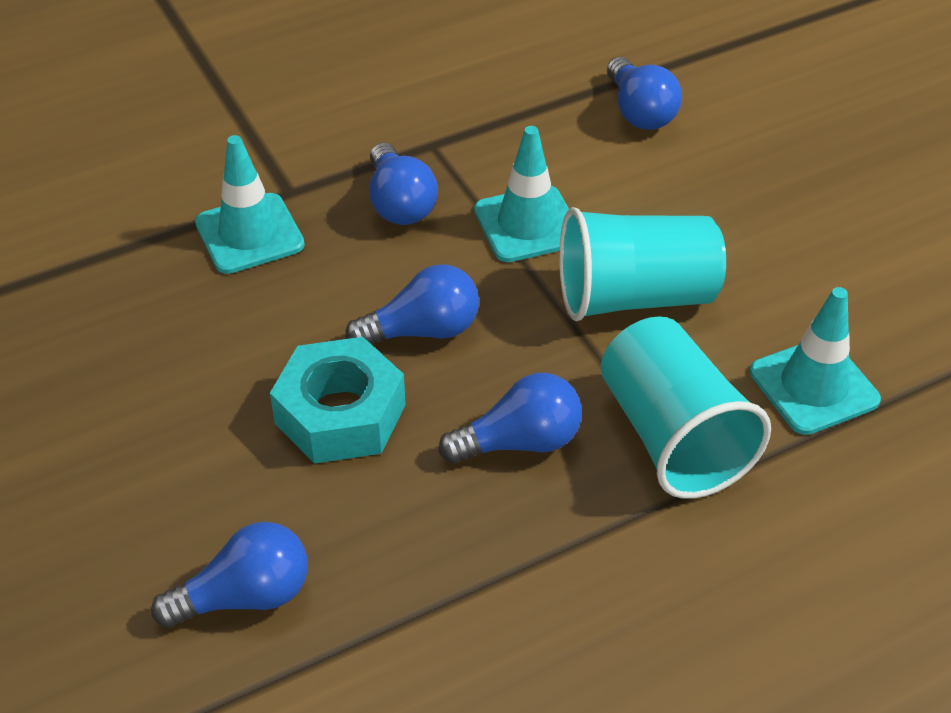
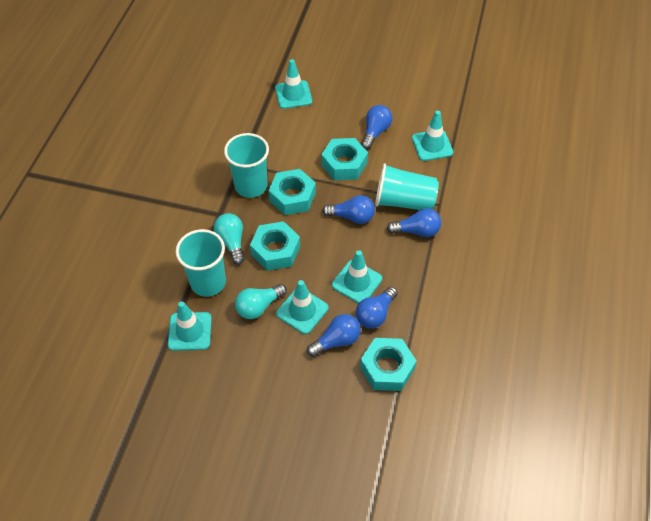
turquoise cup: 2 -> 3
turquoise light bulb: 0 -> 2
turquoise nut: 1 -> 4
turquoise traffic cone: 3 -> 5

